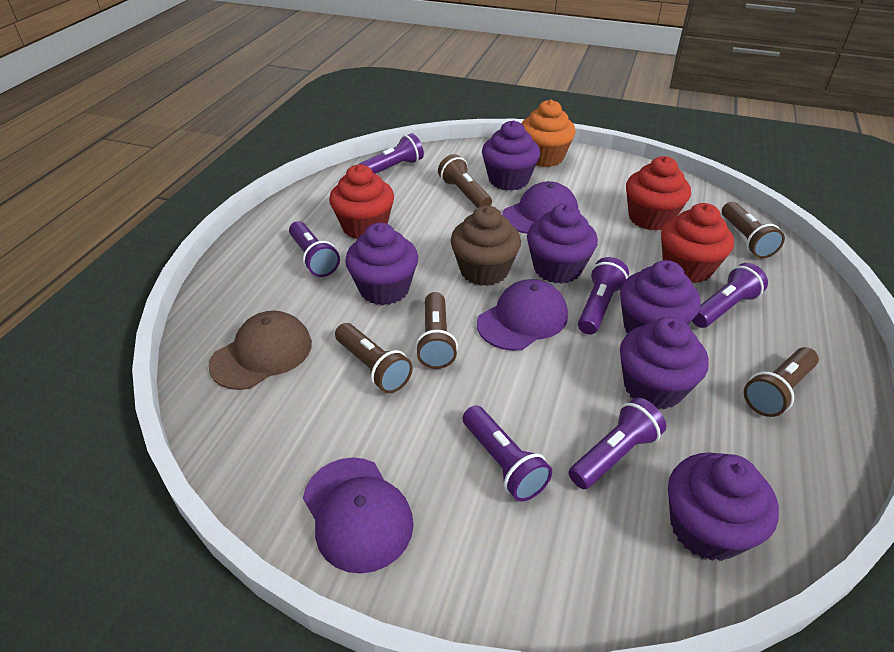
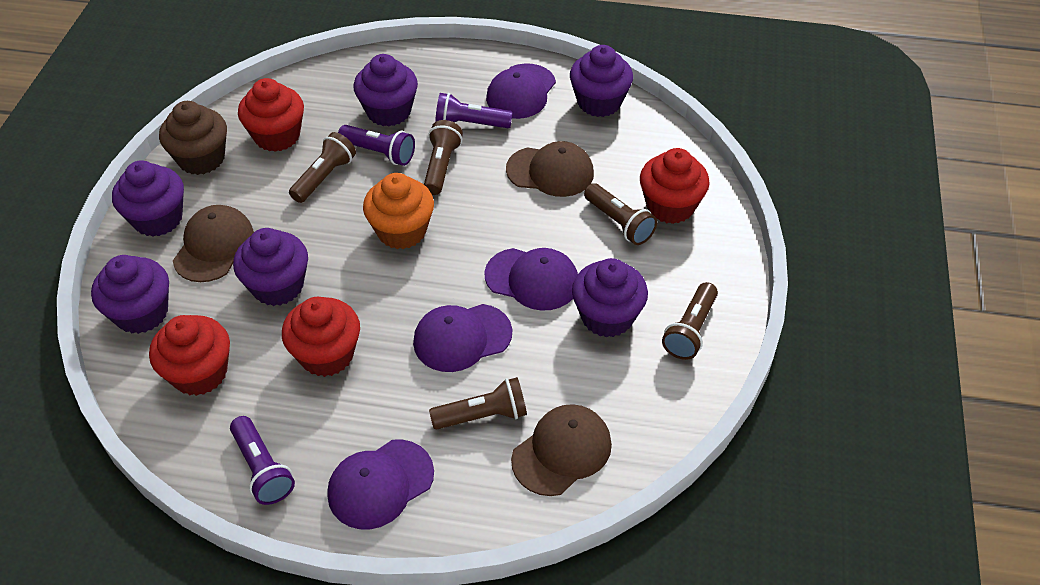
brown cap: 1 -> 3
purple cap: 3 -> 4
purple flashlight: 6 -> 3
red cupcake: 3 -> 4

